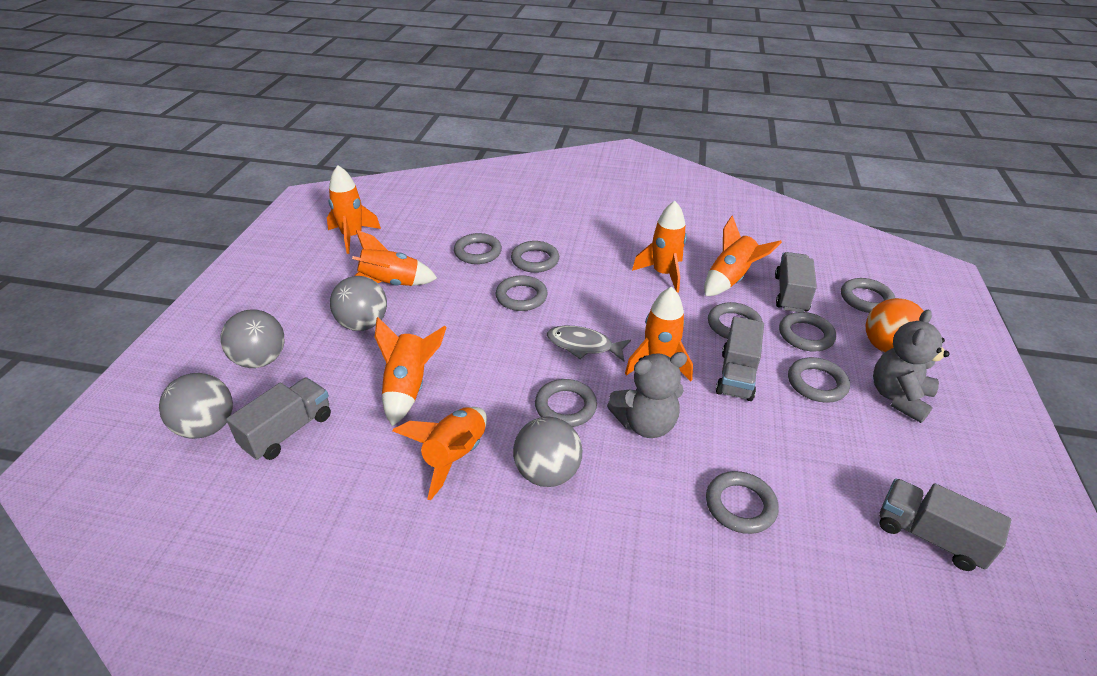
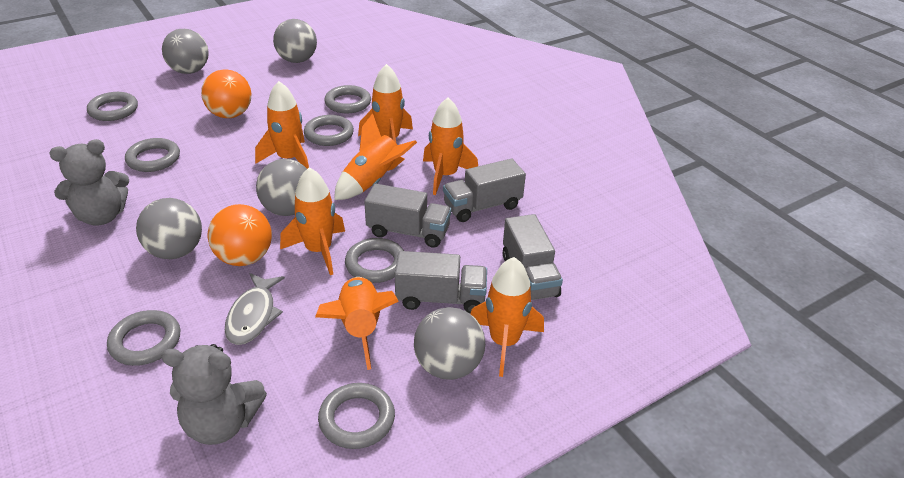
grey ball: 4 -> 5
grey ring: 9 -> 7
orange ball: 1 -> 2

